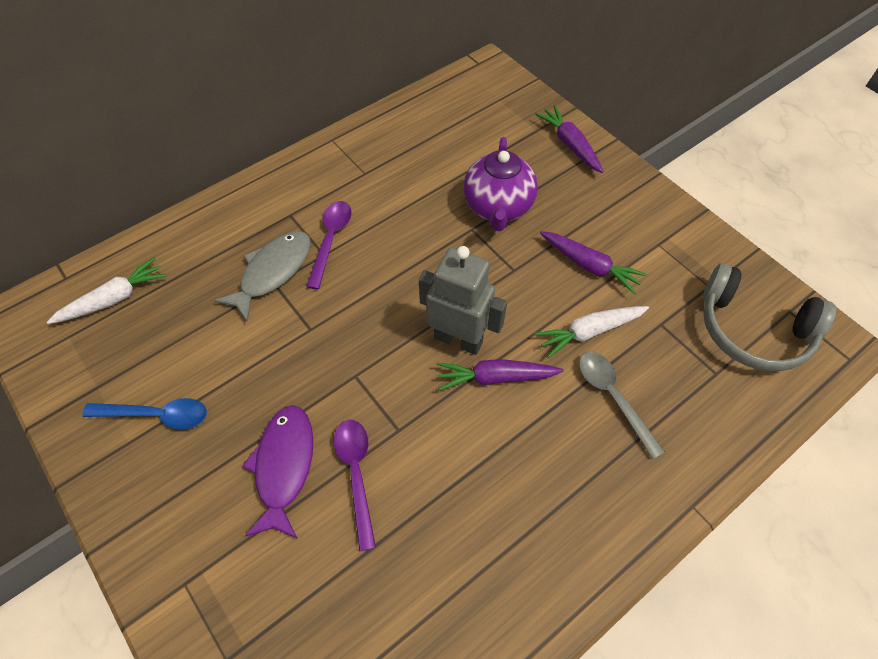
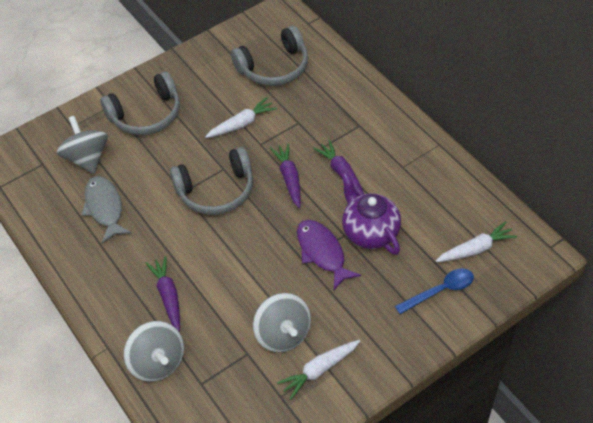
grey headphones: 1 -> 3
grey robot: 1 -> 0
grey spinning top: 0 -> 3
grey spoon: 1 -> 0
purple spoon: 2 -> 0
white carrot: 2 -> 3

